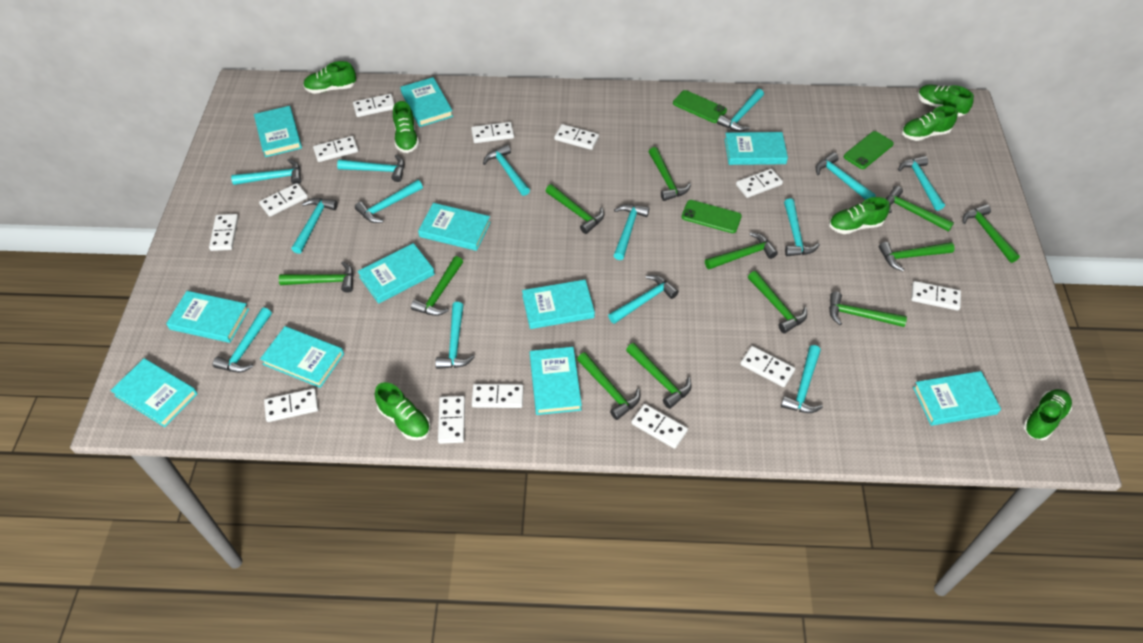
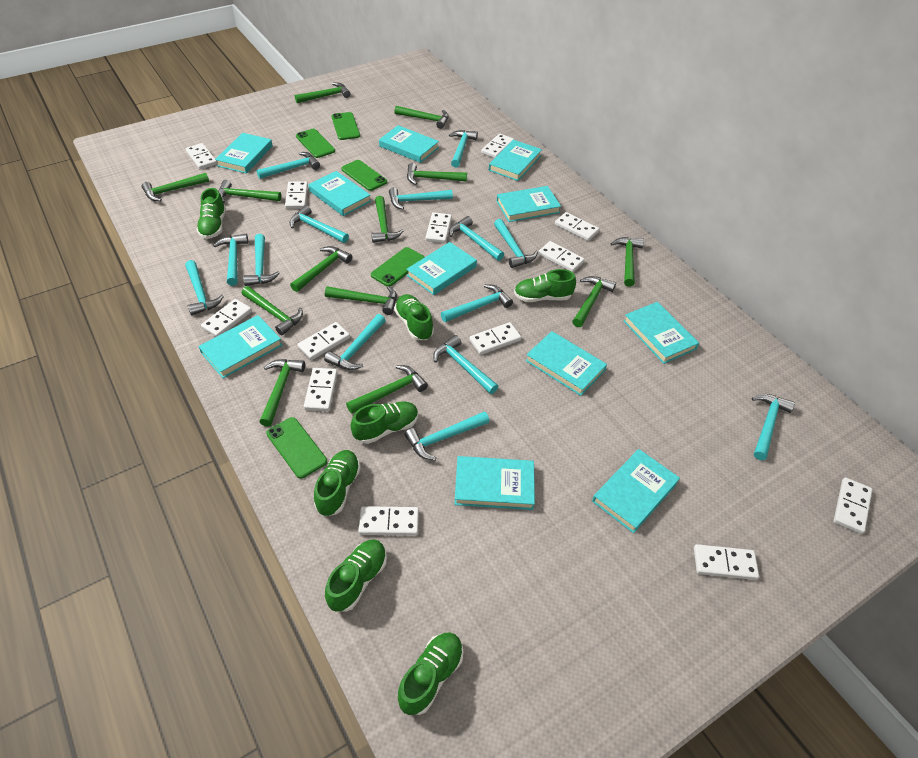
green hammer: 12 -> 13
green phone: 3 -> 5

